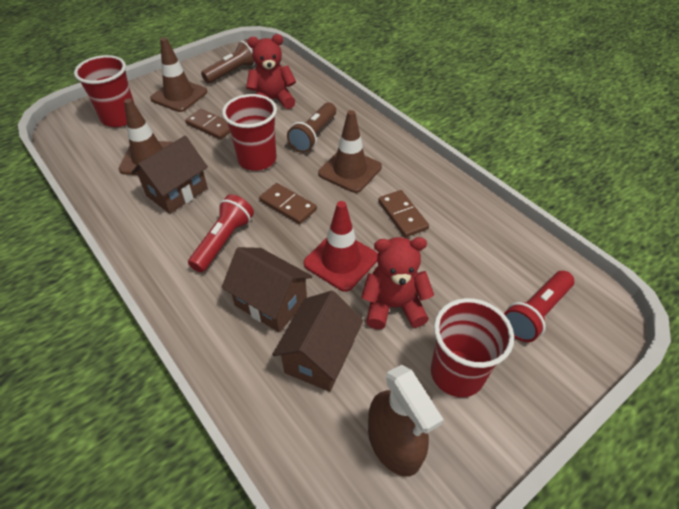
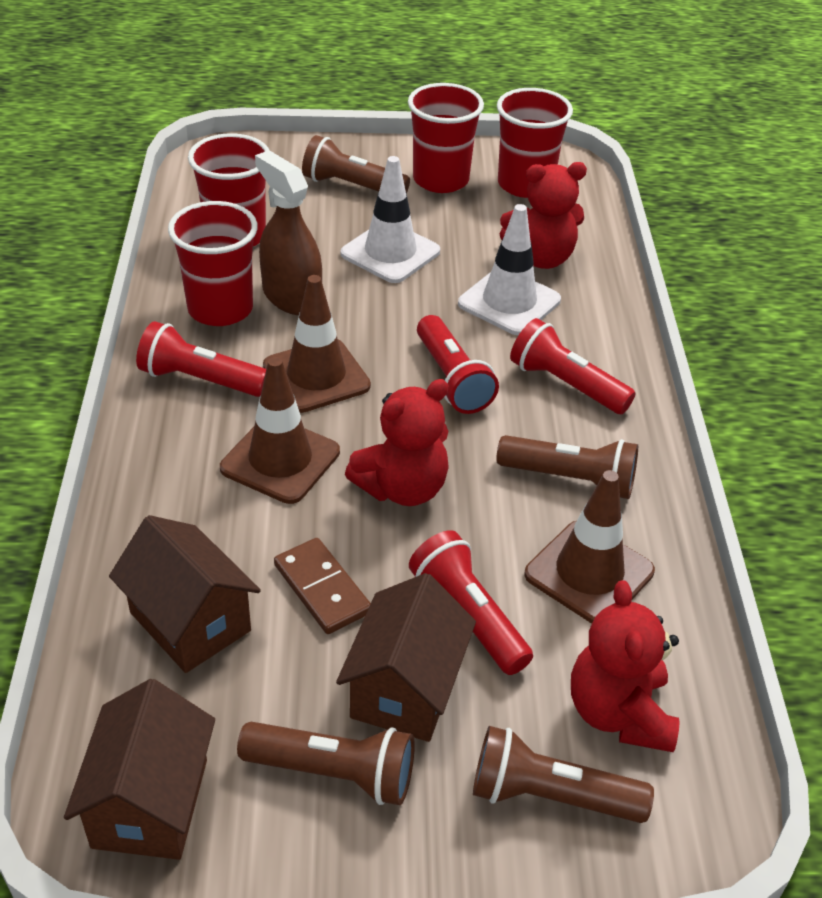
brown domino: 3 -> 1
brown flashlight: 2 -> 4
red cup: 3 -> 4
red flashlight: 2 -> 4
red teddy bear: 2 -> 3
red traffic cone: 1 -> 0
white traffic cone: 0 -> 2

